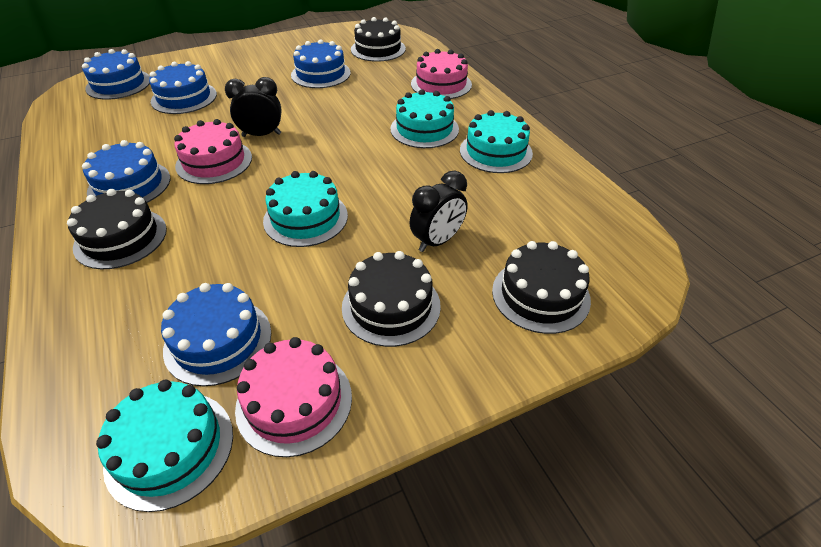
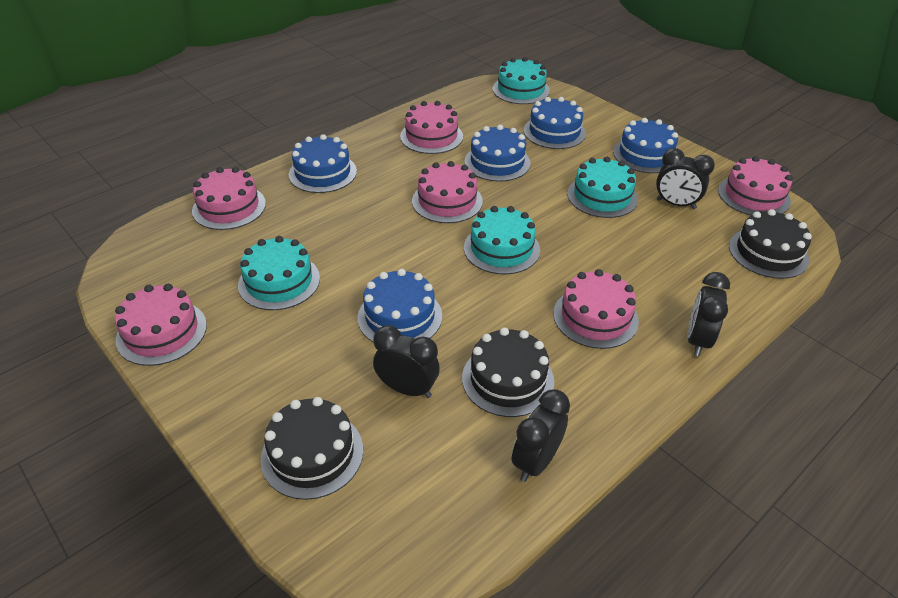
black cake: 4 -> 3
black clock: 2 -> 4
pink cake: 3 -> 6

